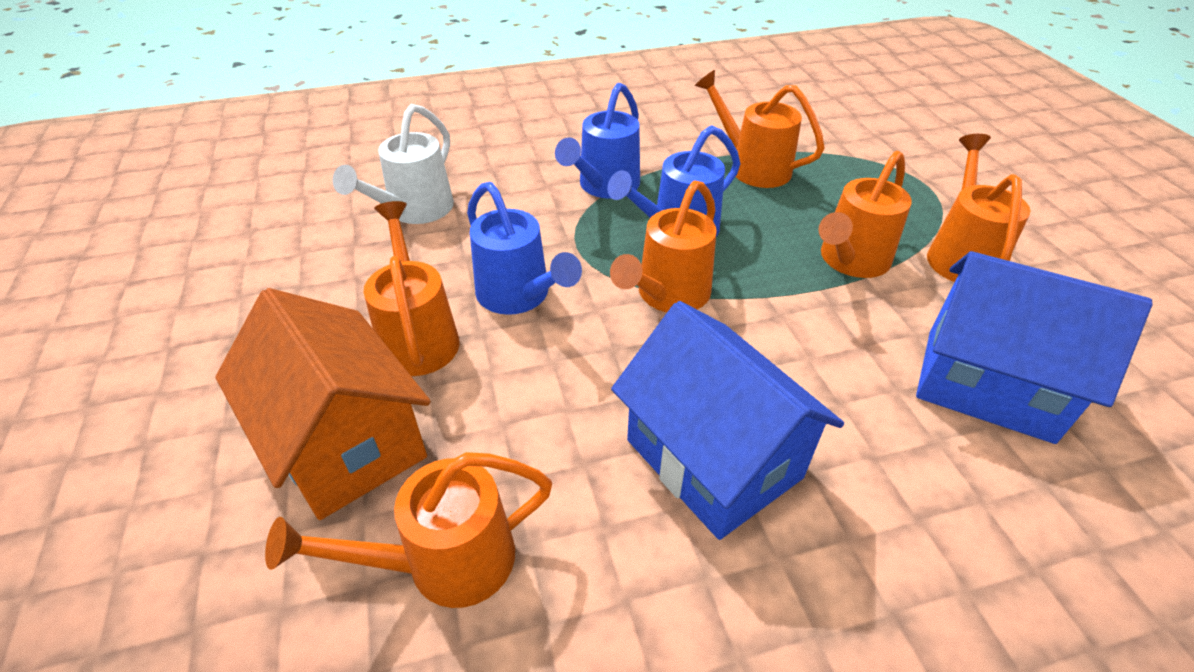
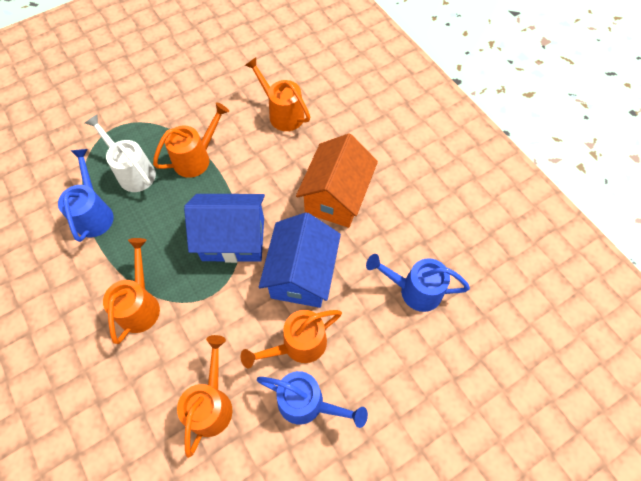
orange watering can: 6 -> 5

